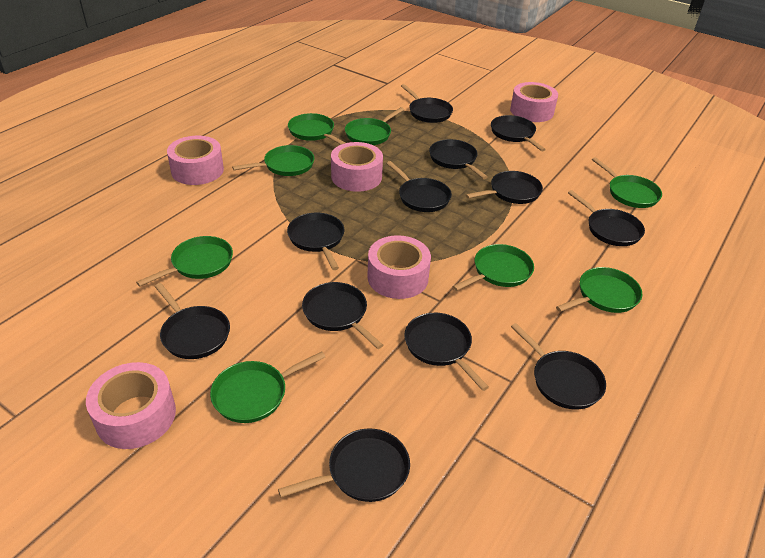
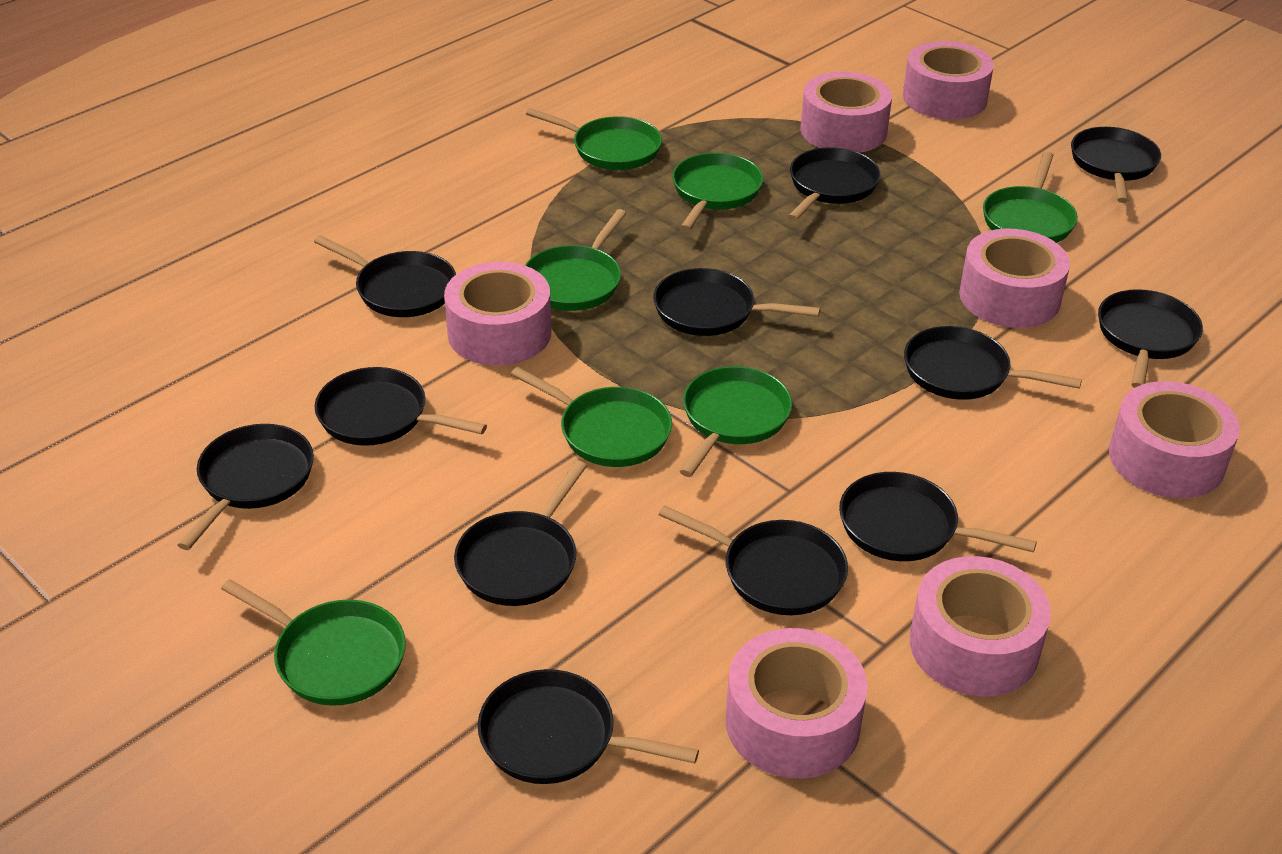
green pan: 8 -> 7
pink tape: 5 -> 7

